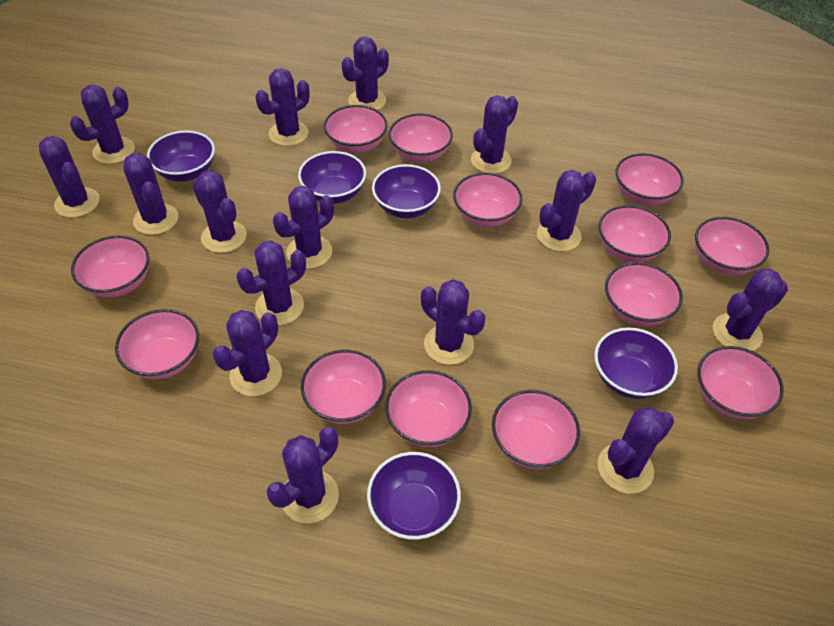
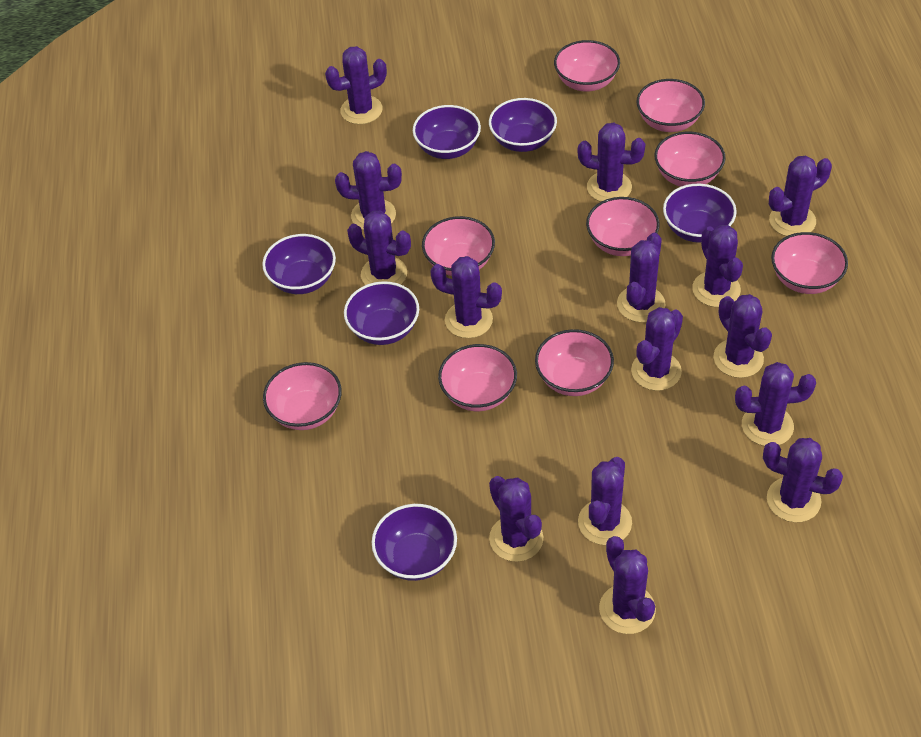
pink bowl: 13 -> 9
purple bowl: 5 -> 6

